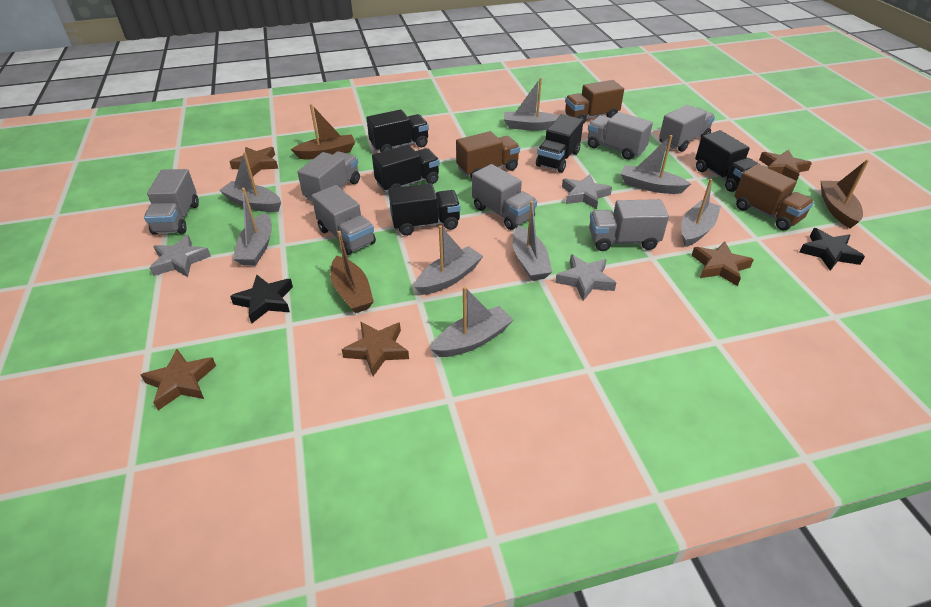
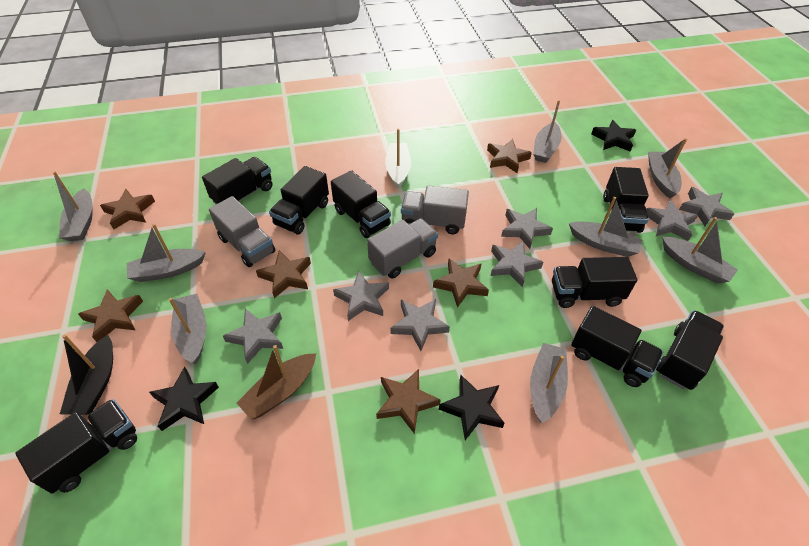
black boat: 0 -> 1
black star: 2 -> 3
black truck: 5 -> 8
brown boat: 3 -> 1
brown star: 5 -> 6
brown truck: 3 -> 0
grey star: 3 -> 7
grey truck: 7 -> 3
white boat: 0 -> 1

